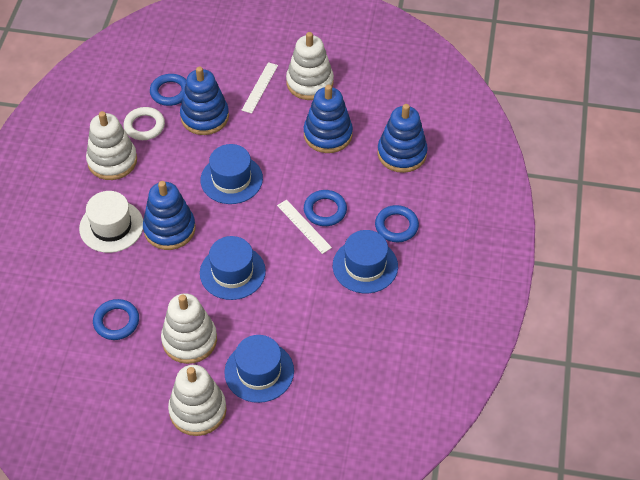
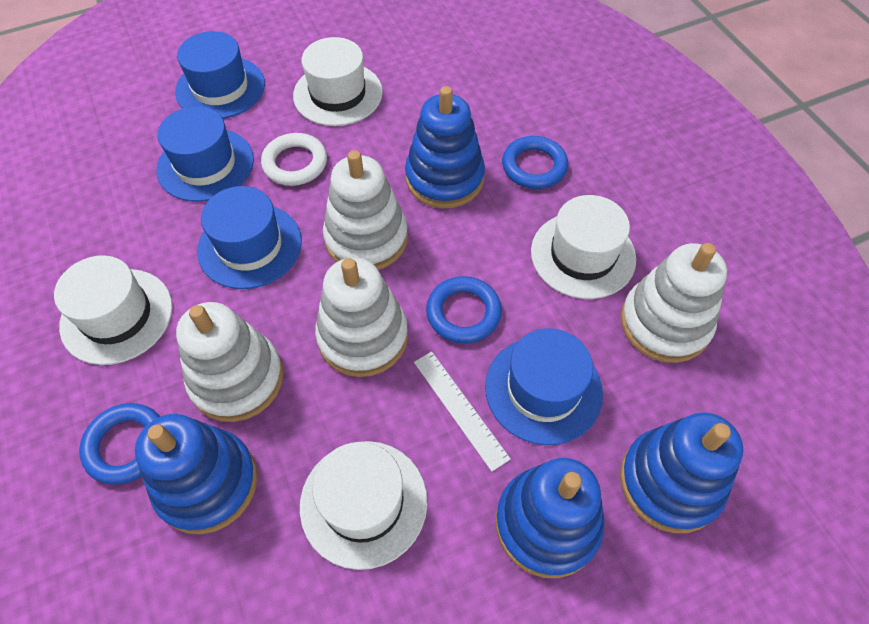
blue ring: 4 -> 3
white hat: 1 -> 4
white ruler: 2 -> 1

